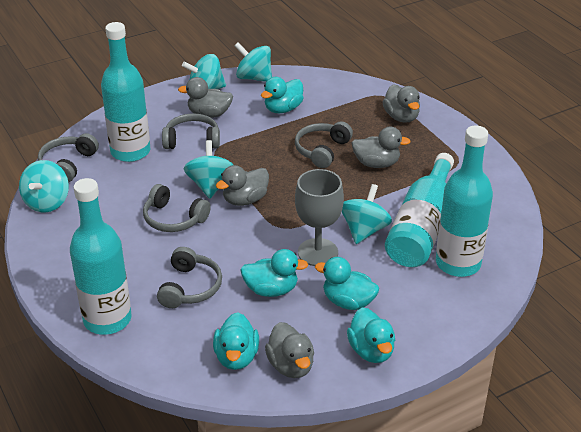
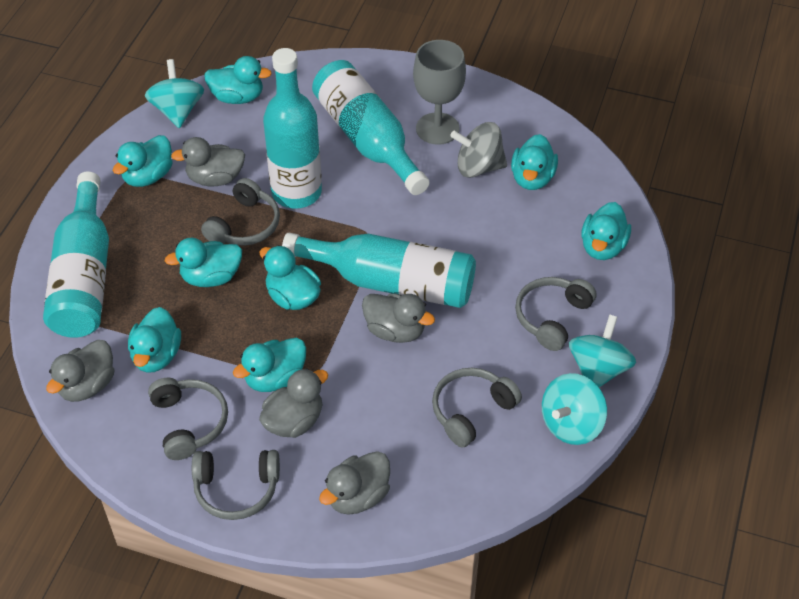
grey spinning top: 0 -> 1
turquoise duck: 5 -> 8
turquoise spinning top: 5 -> 3

